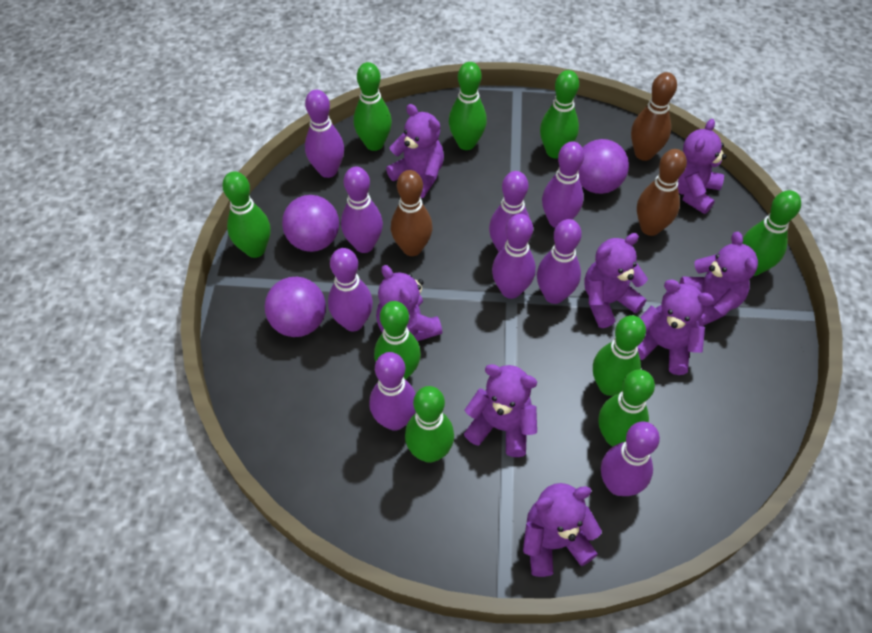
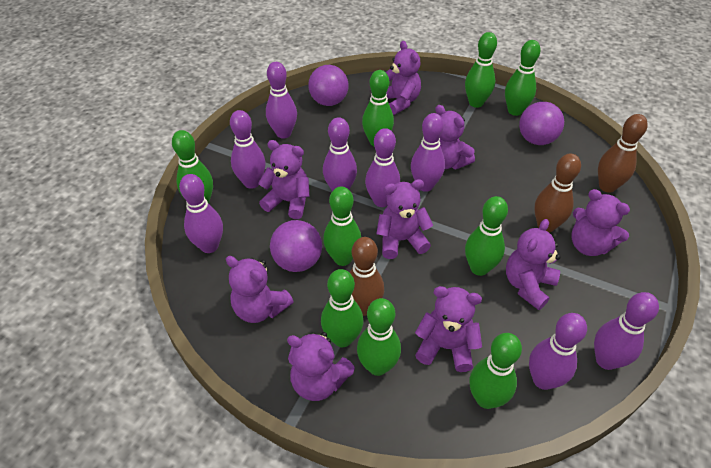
purple bowling pin: 9 -> 8
purple teddy bear: 8 -> 9

